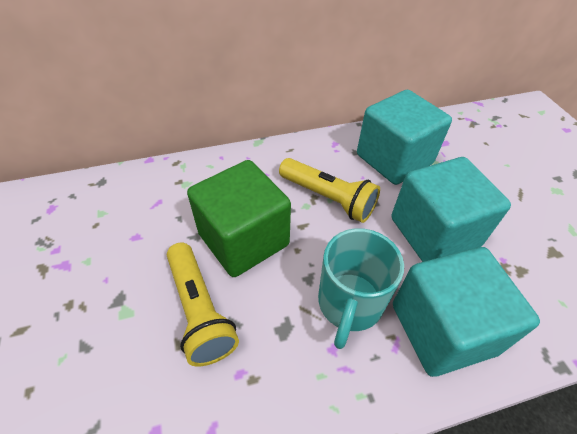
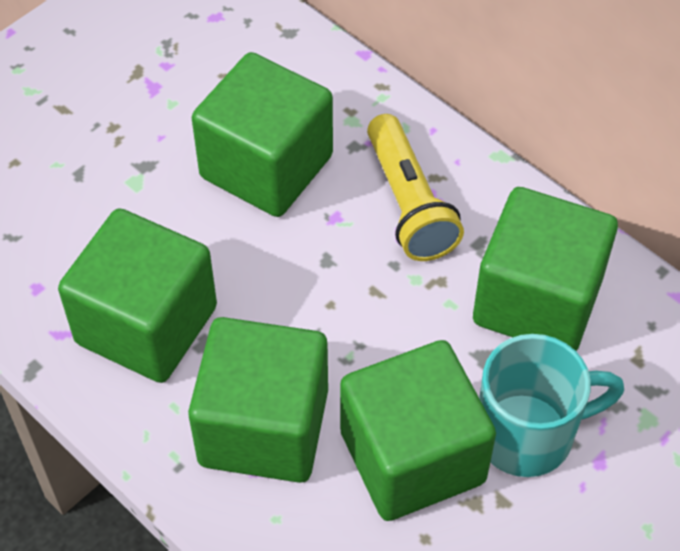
green cube: 1 -> 5
turquoise cube: 3 -> 0
yellow flashlight: 2 -> 1

